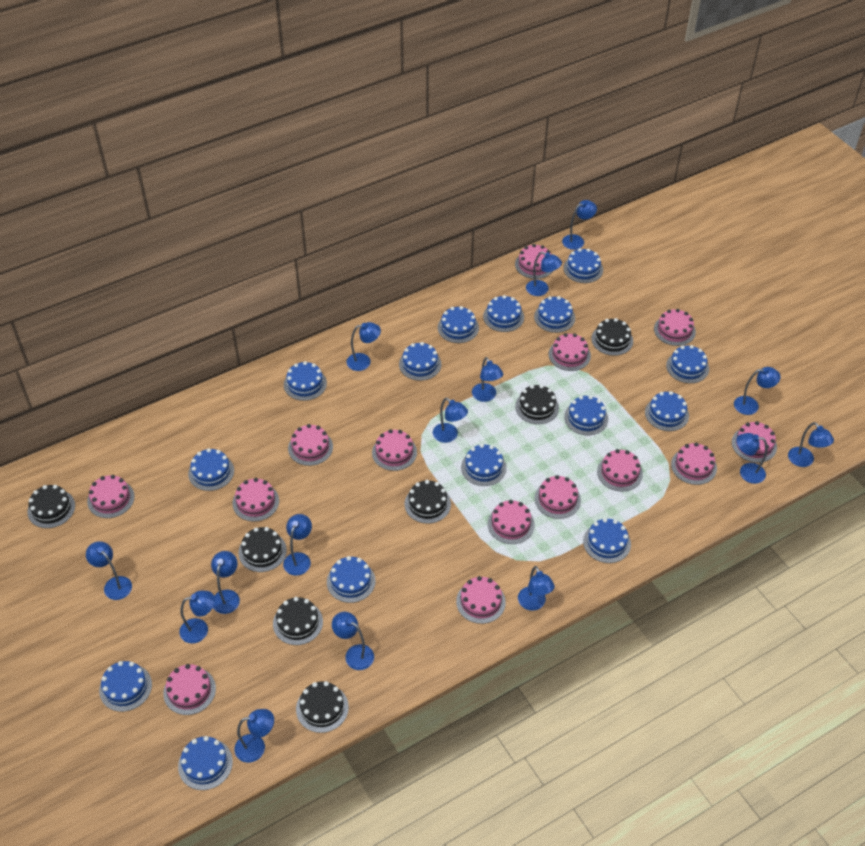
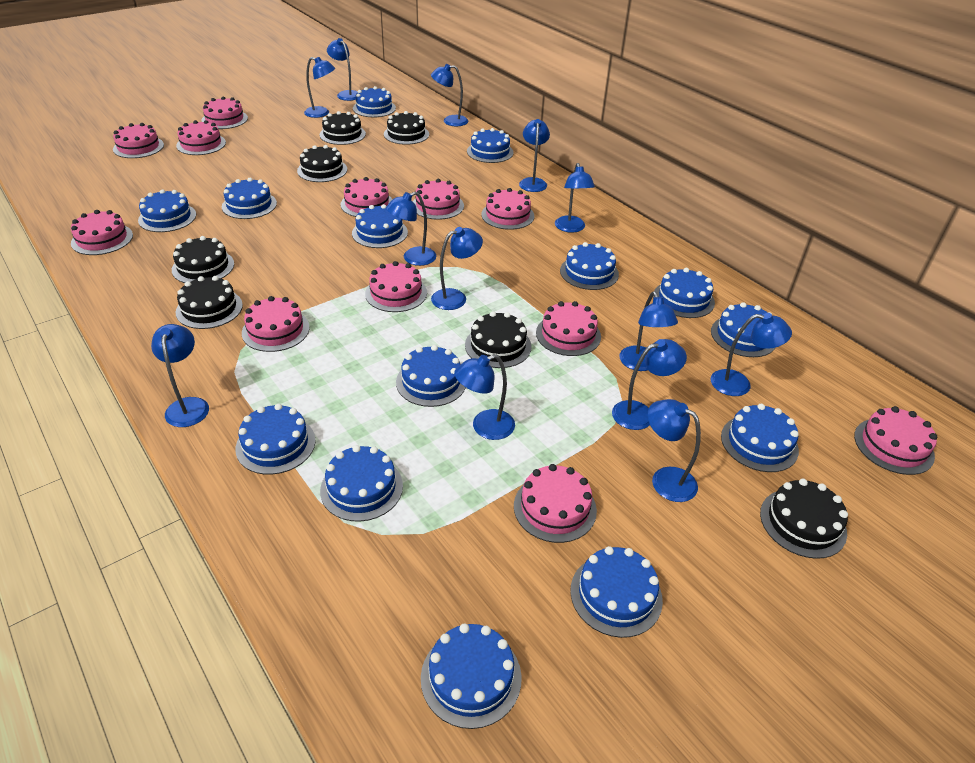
blue cake: 15 -> 14
blue lamp: 15 -> 13
pink cake: 14 -> 12

